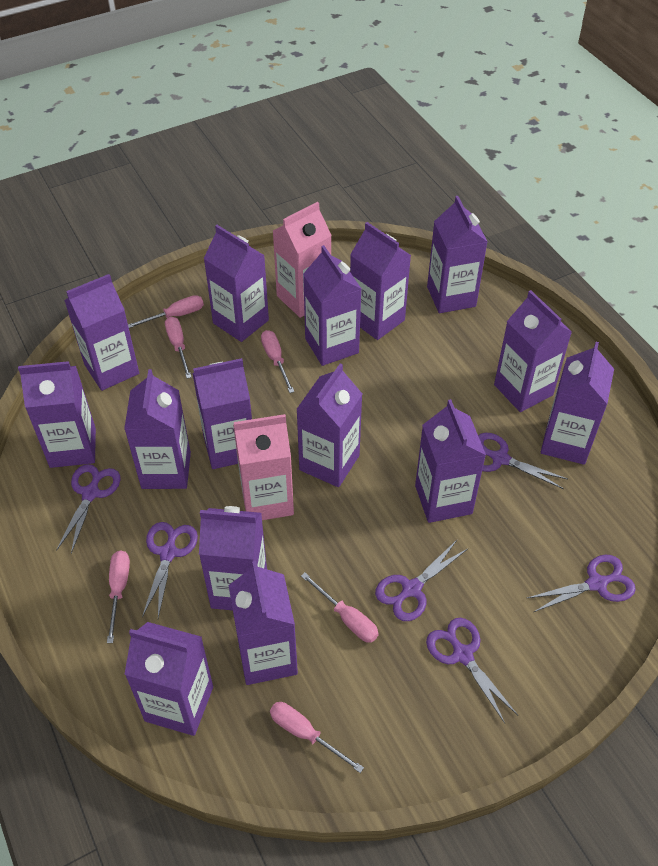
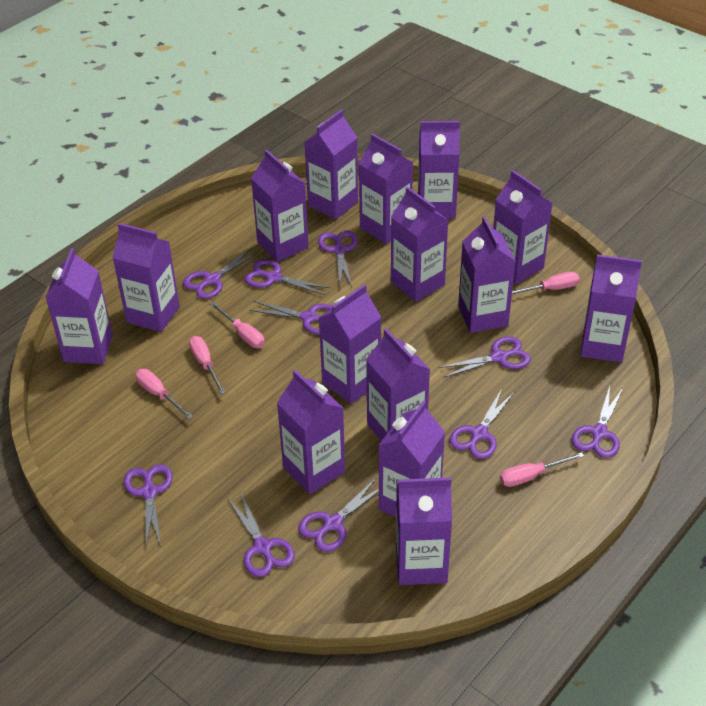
pink carton: 2 -> 0
pink screwdriver: 6 -> 5
purple scissors: 6 -> 10

